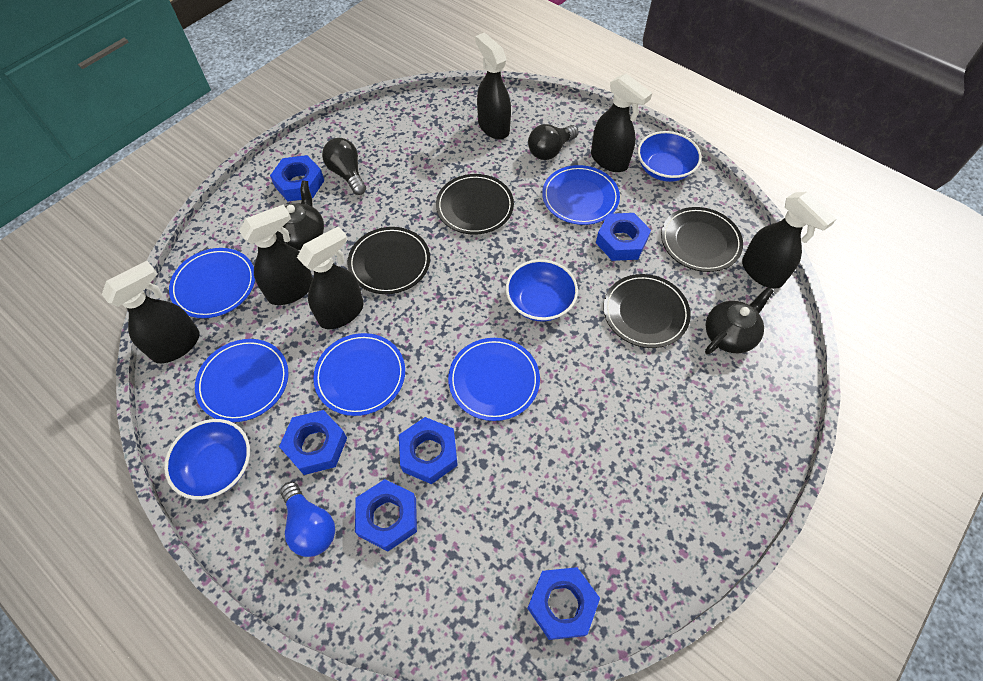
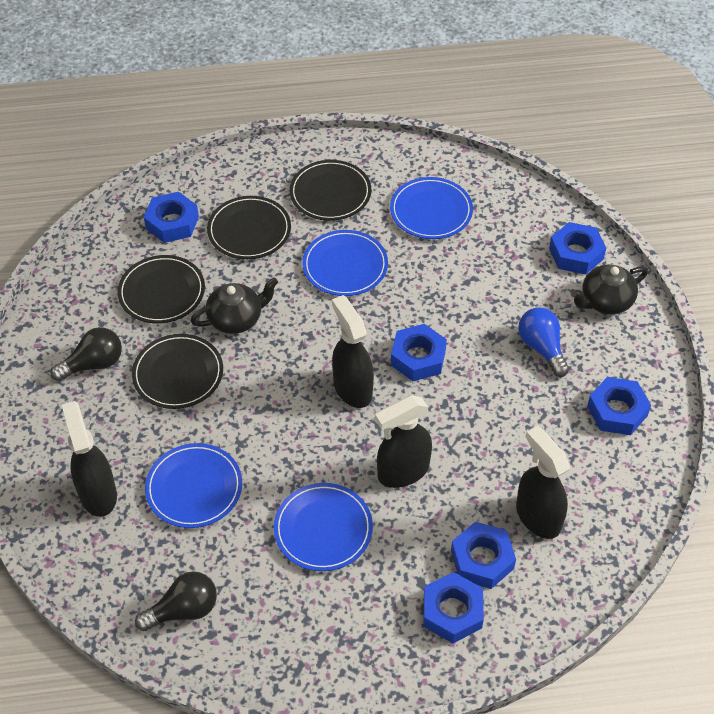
black spray bottle: 6 -> 4
blue bowl: 3 -> 0
blue plate: 5 -> 4

